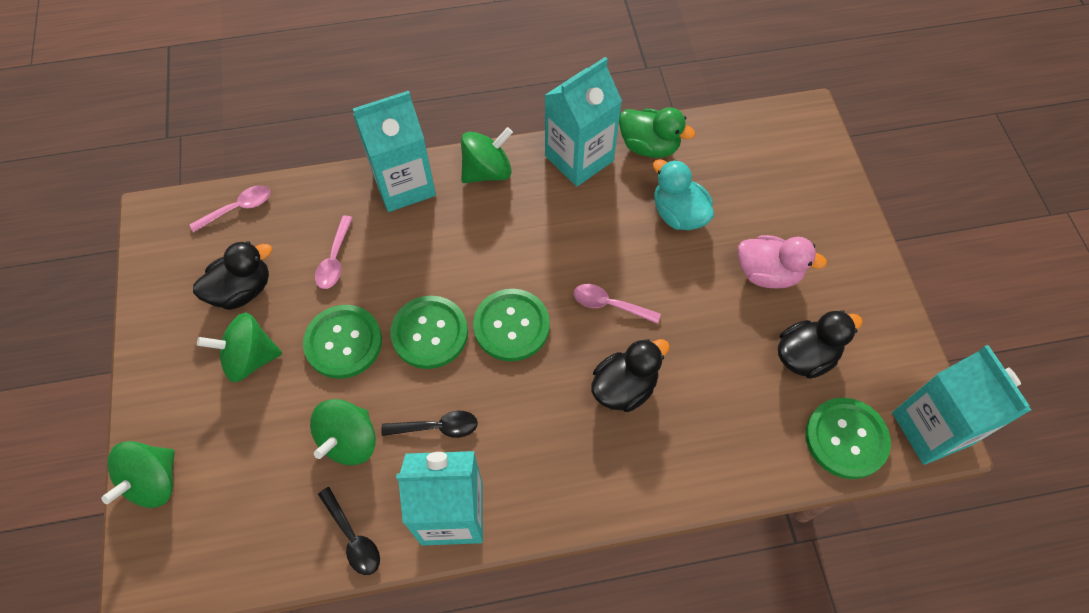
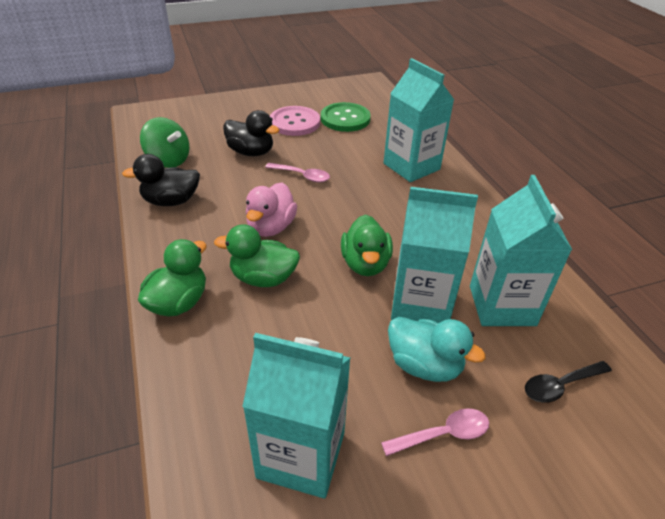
black duck: 3 -> 2
black spoon: 2 -> 1
green button: 4 -> 1
green duck: 1 -> 3
green spinning top: 4 -> 1
pink button: 0 -> 1
pink spoon: 3 -> 2

